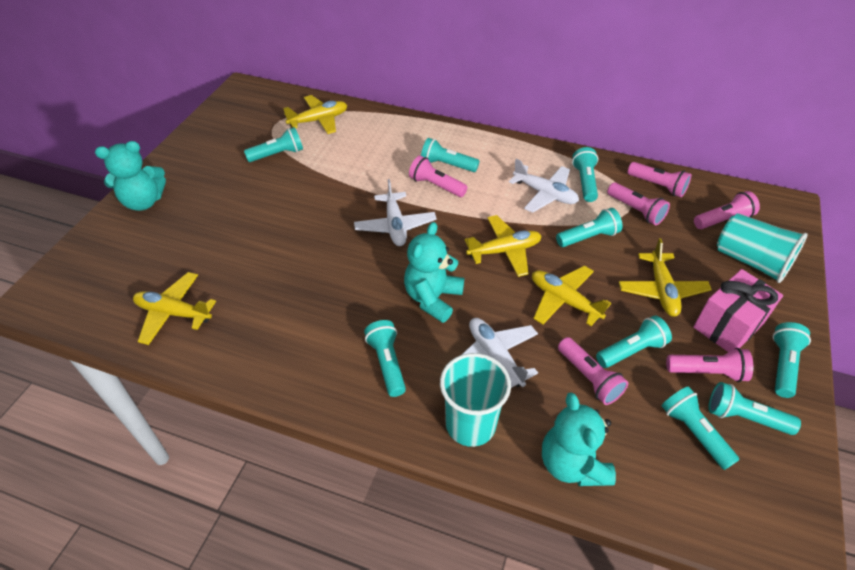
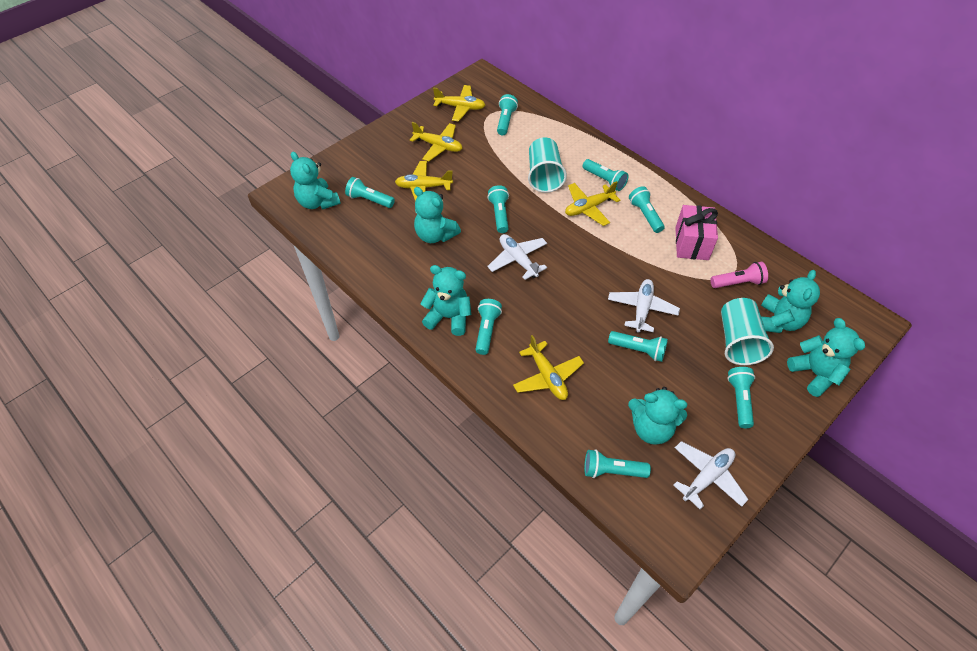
pink flashlight: 6 -> 1
turquoise teddy bear: 3 -> 6

